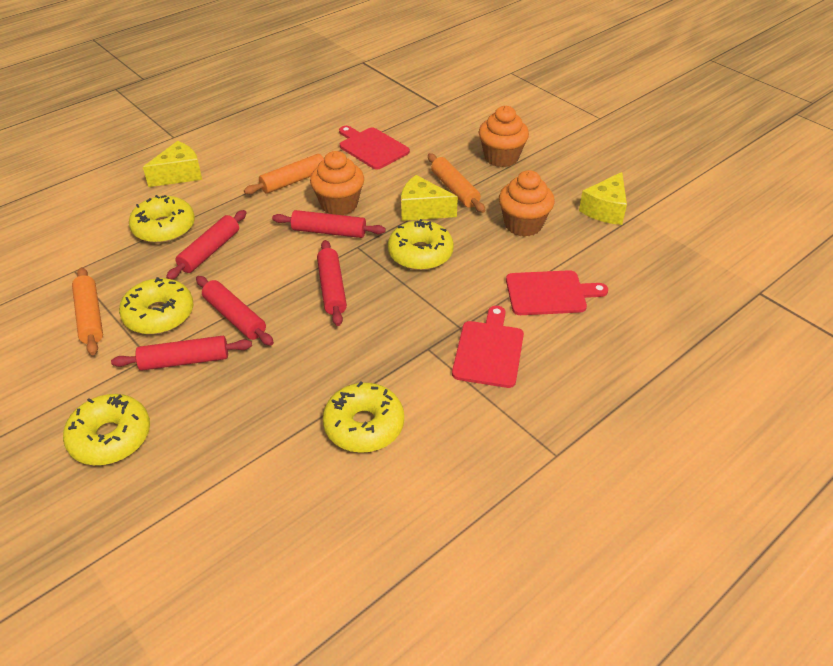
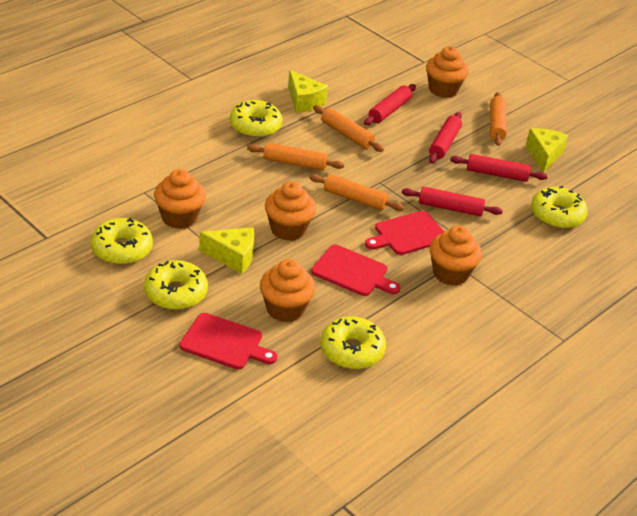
orange cupcake: 3 -> 5
orange rolling pin: 3 -> 4
red rolling pin: 5 -> 4

